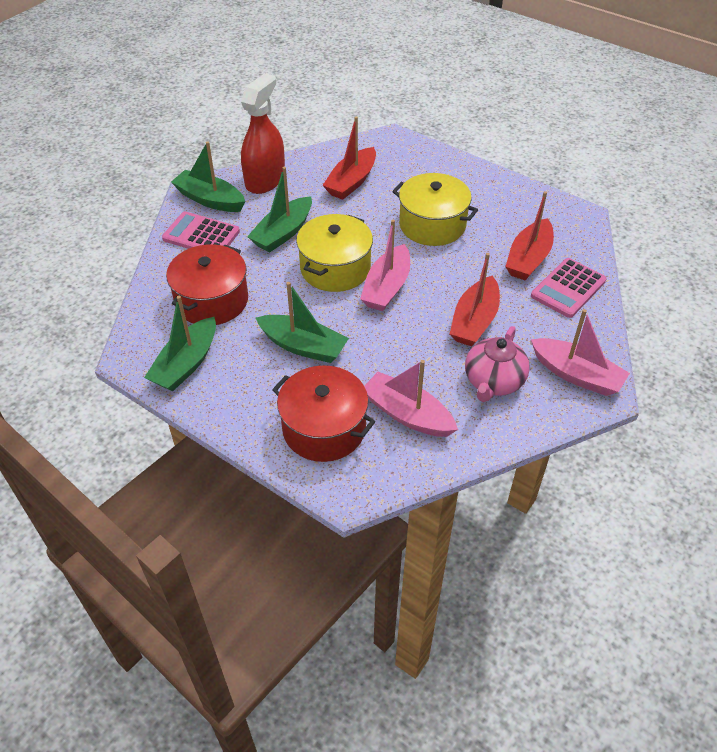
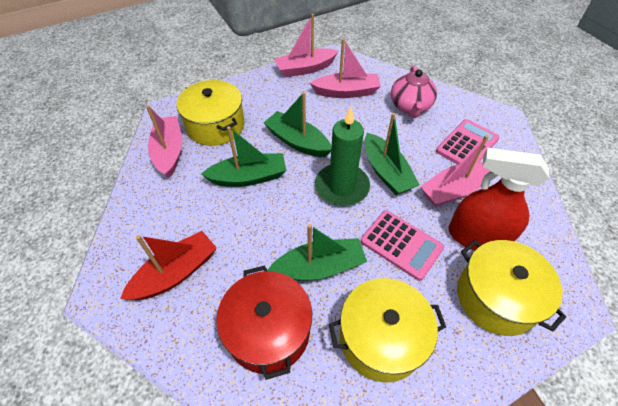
green candle: 0 -> 1
pink boat: 3 -> 4
red boat: 3 -> 1
red pot: 2 -> 1
yellow pot: 2 -> 3

